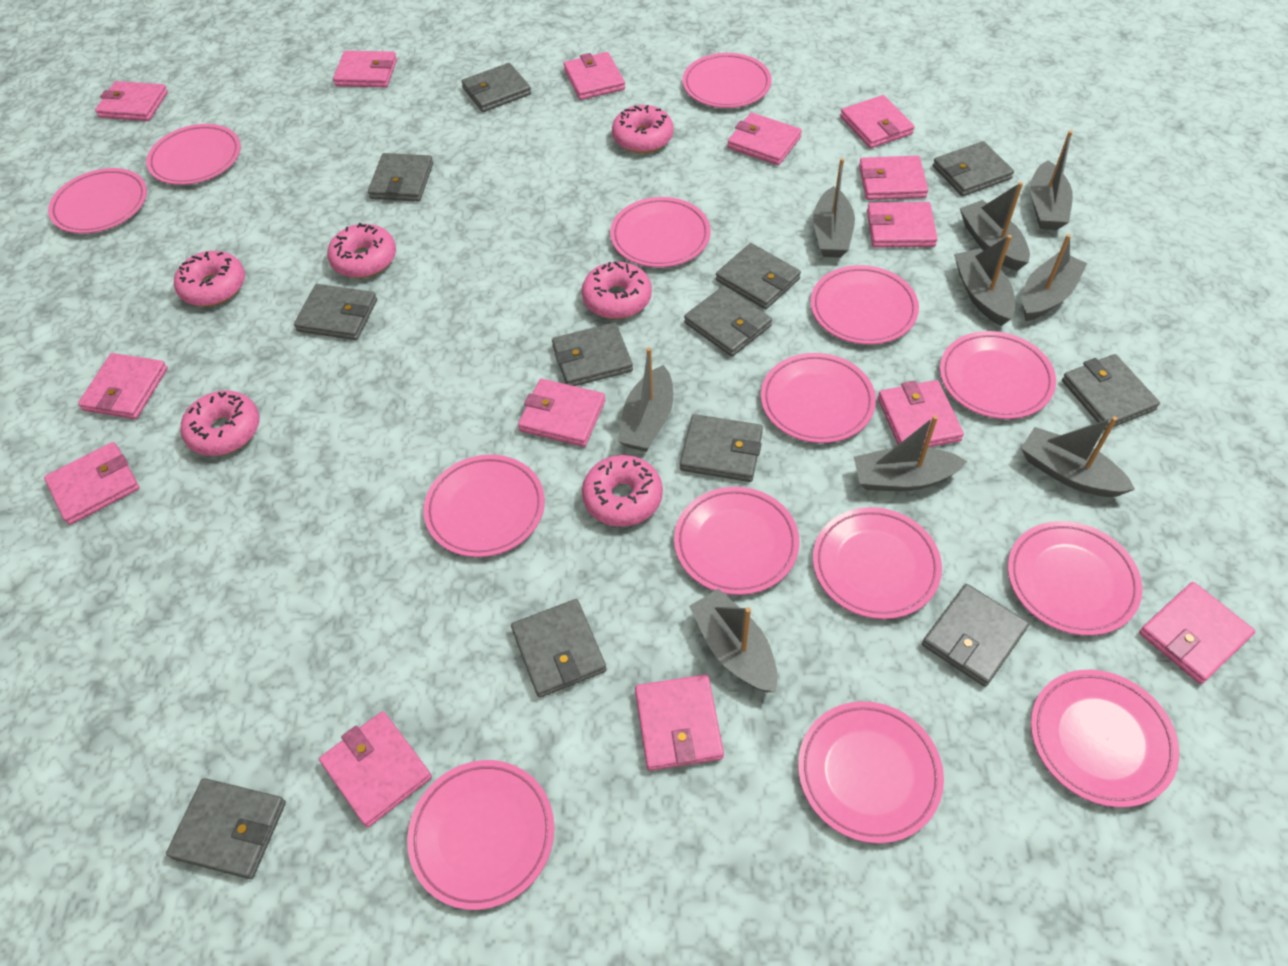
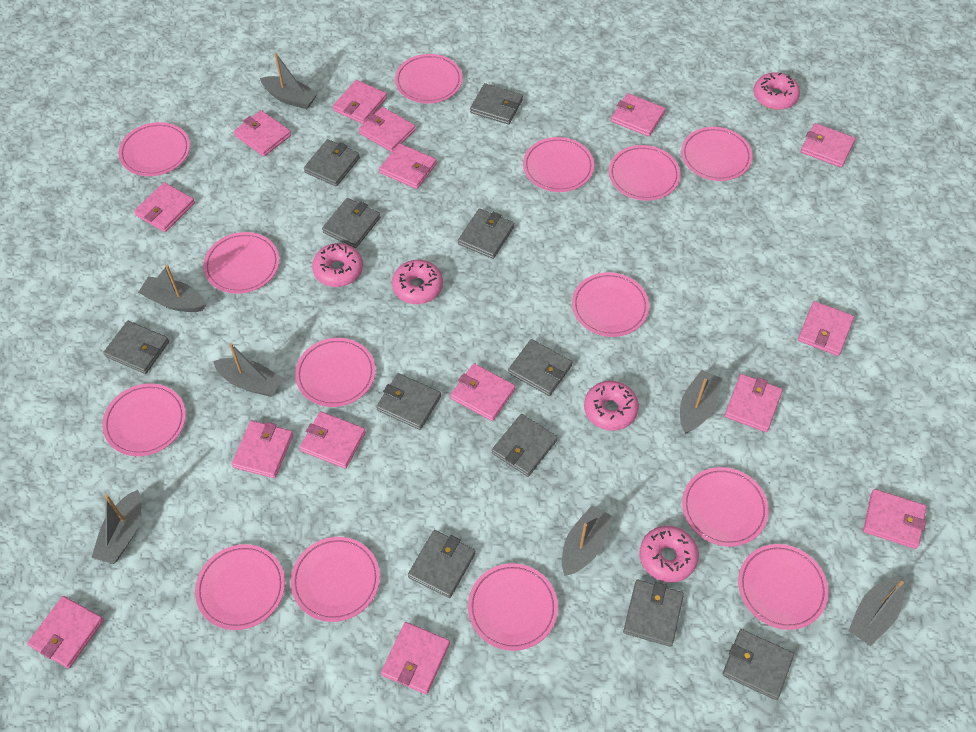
grey boat: 9 -> 7
grey wallet: 12 -> 11
pink donut: 6 -> 5
pink wallet: 14 -> 15

